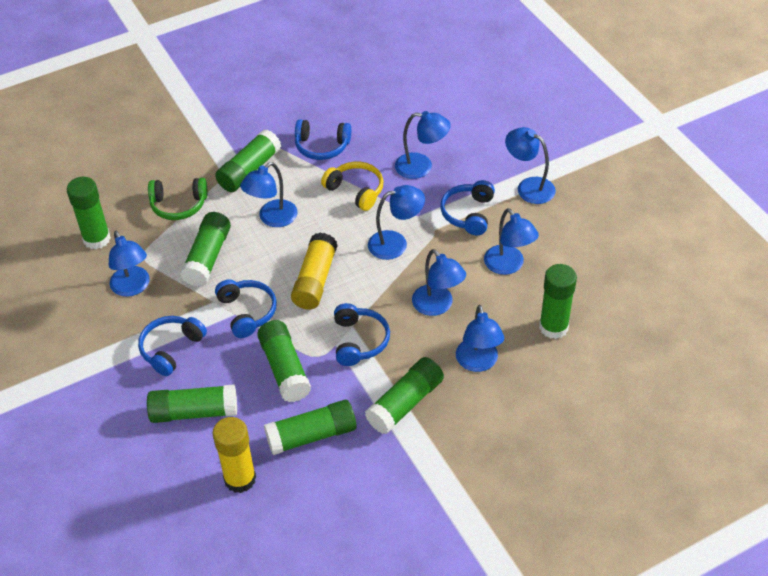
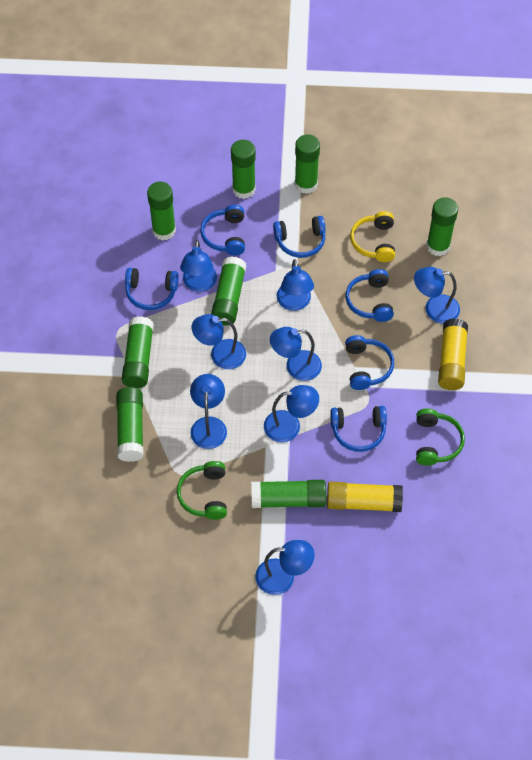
blue headphones: 5 -> 6
green headphones: 1 -> 2

